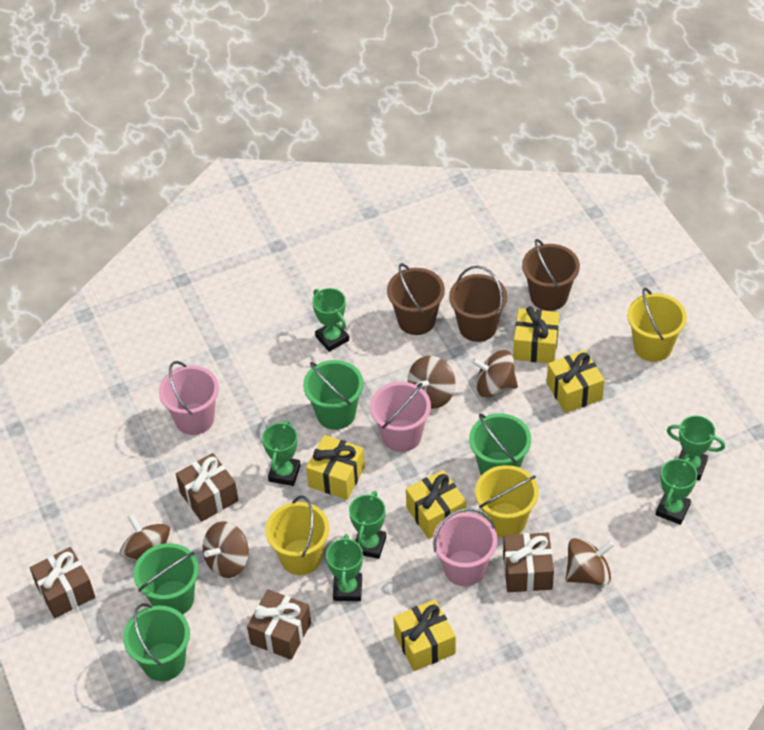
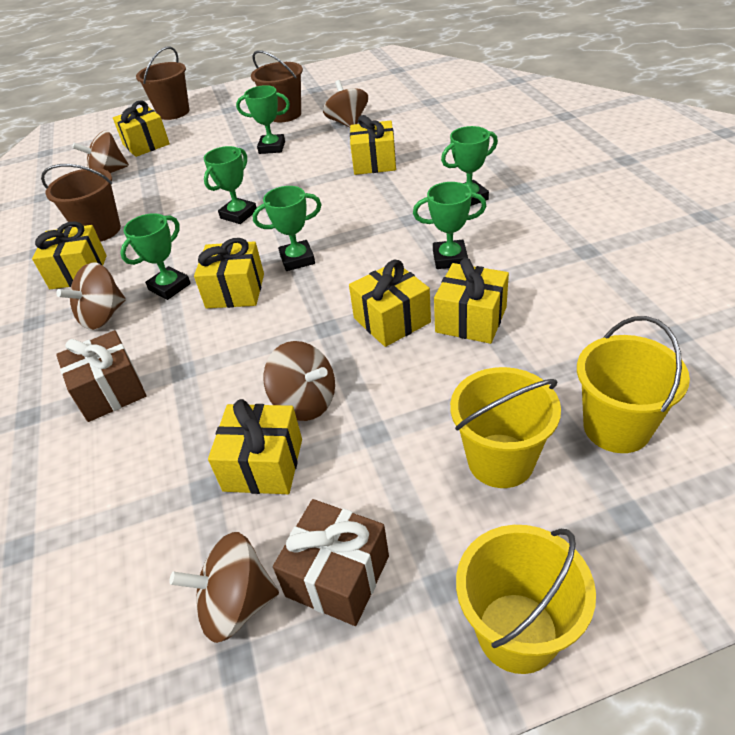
brown gift: 4 -> 2
green bucket: 4 -> 0
pink bucket: 3 -> 0
yellow gift: 5 -> 7

